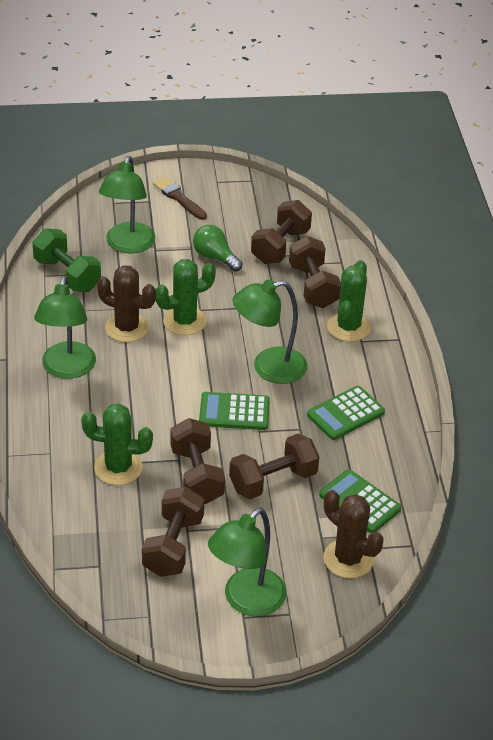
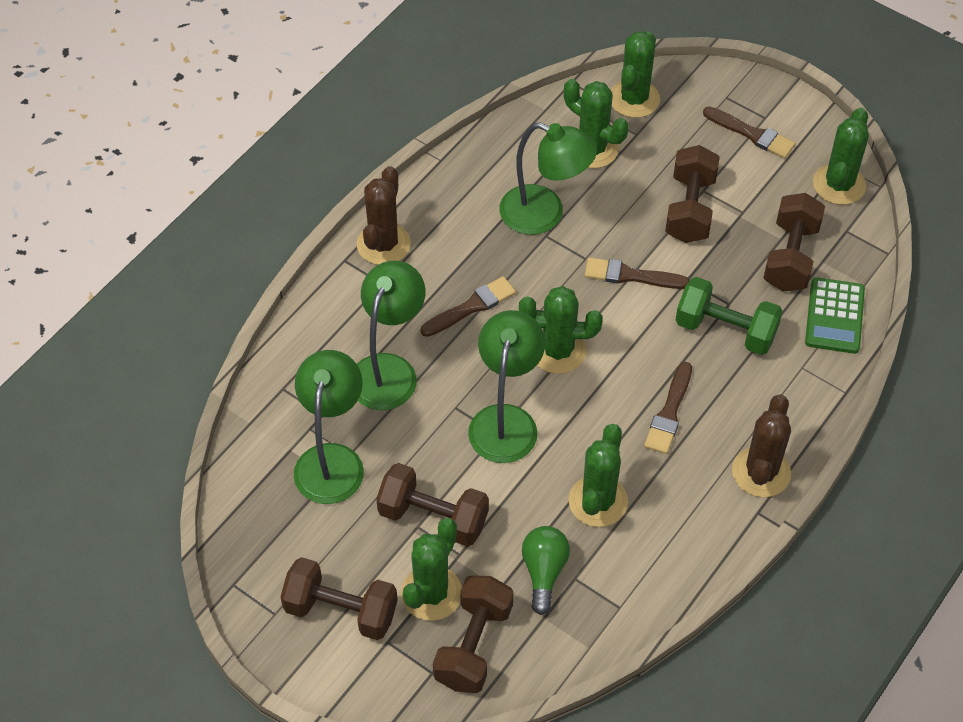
brown brush: 1 -> 4
green cactus: 3 -> 6
green calculator: 3 -> 1

